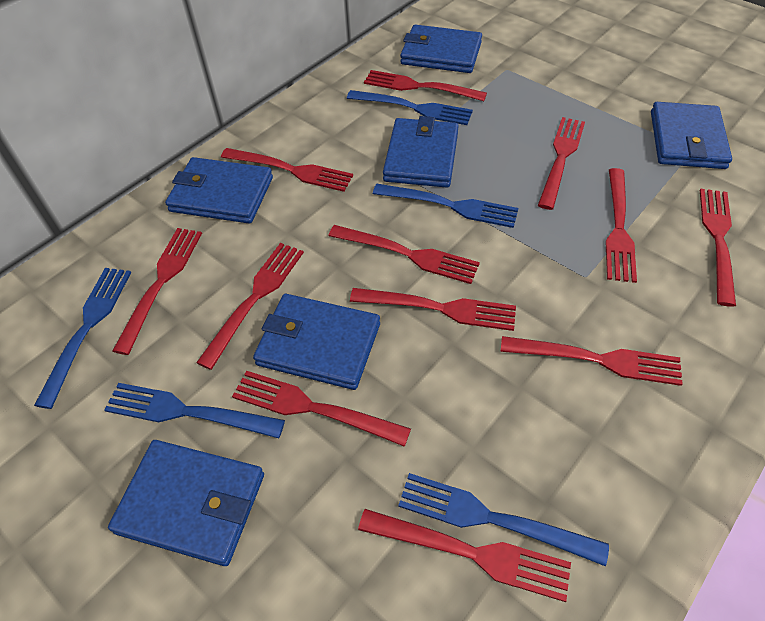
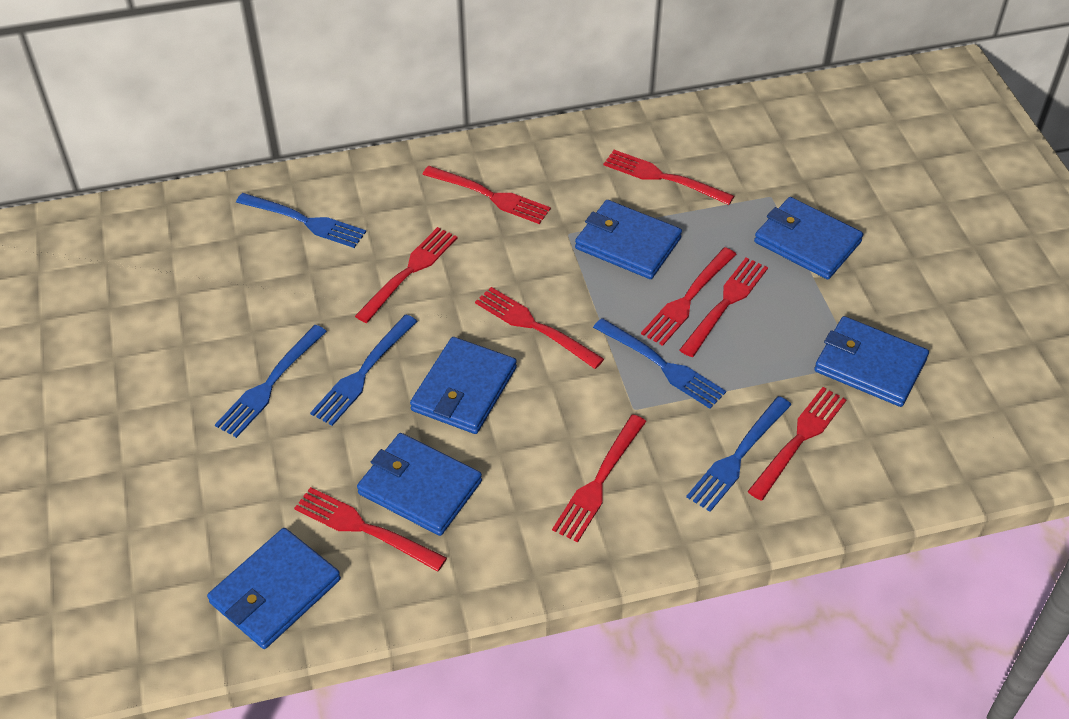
red fork: 12 -> 9

